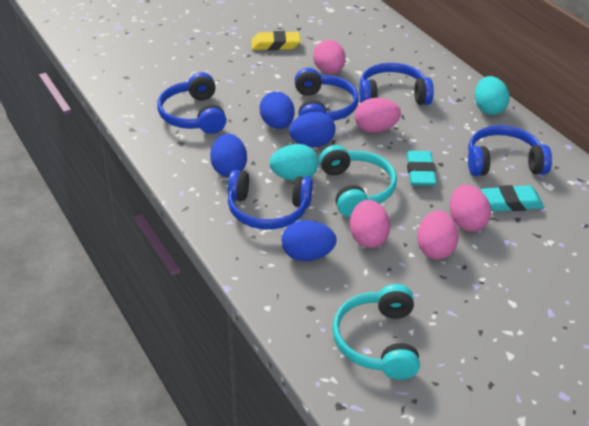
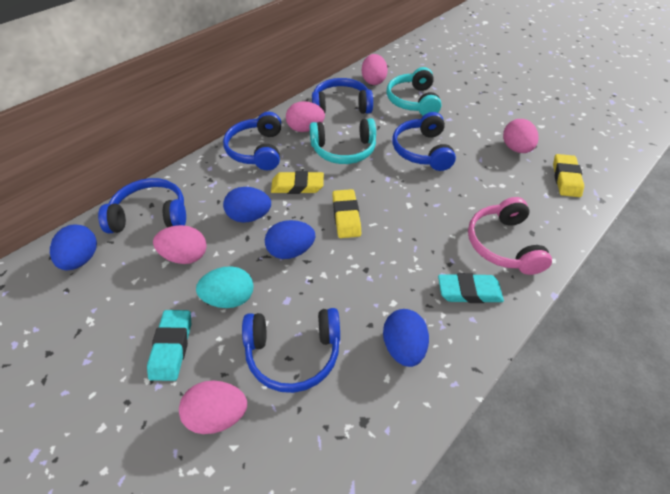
pink headphones: 0 -> 1
turquoise egg: 2 -> 1
yellow eraser: 1 -> 3

